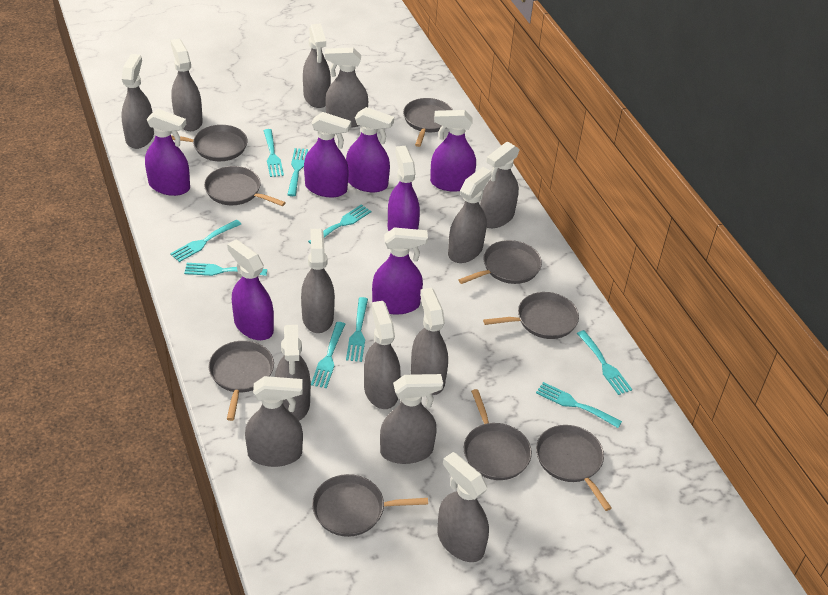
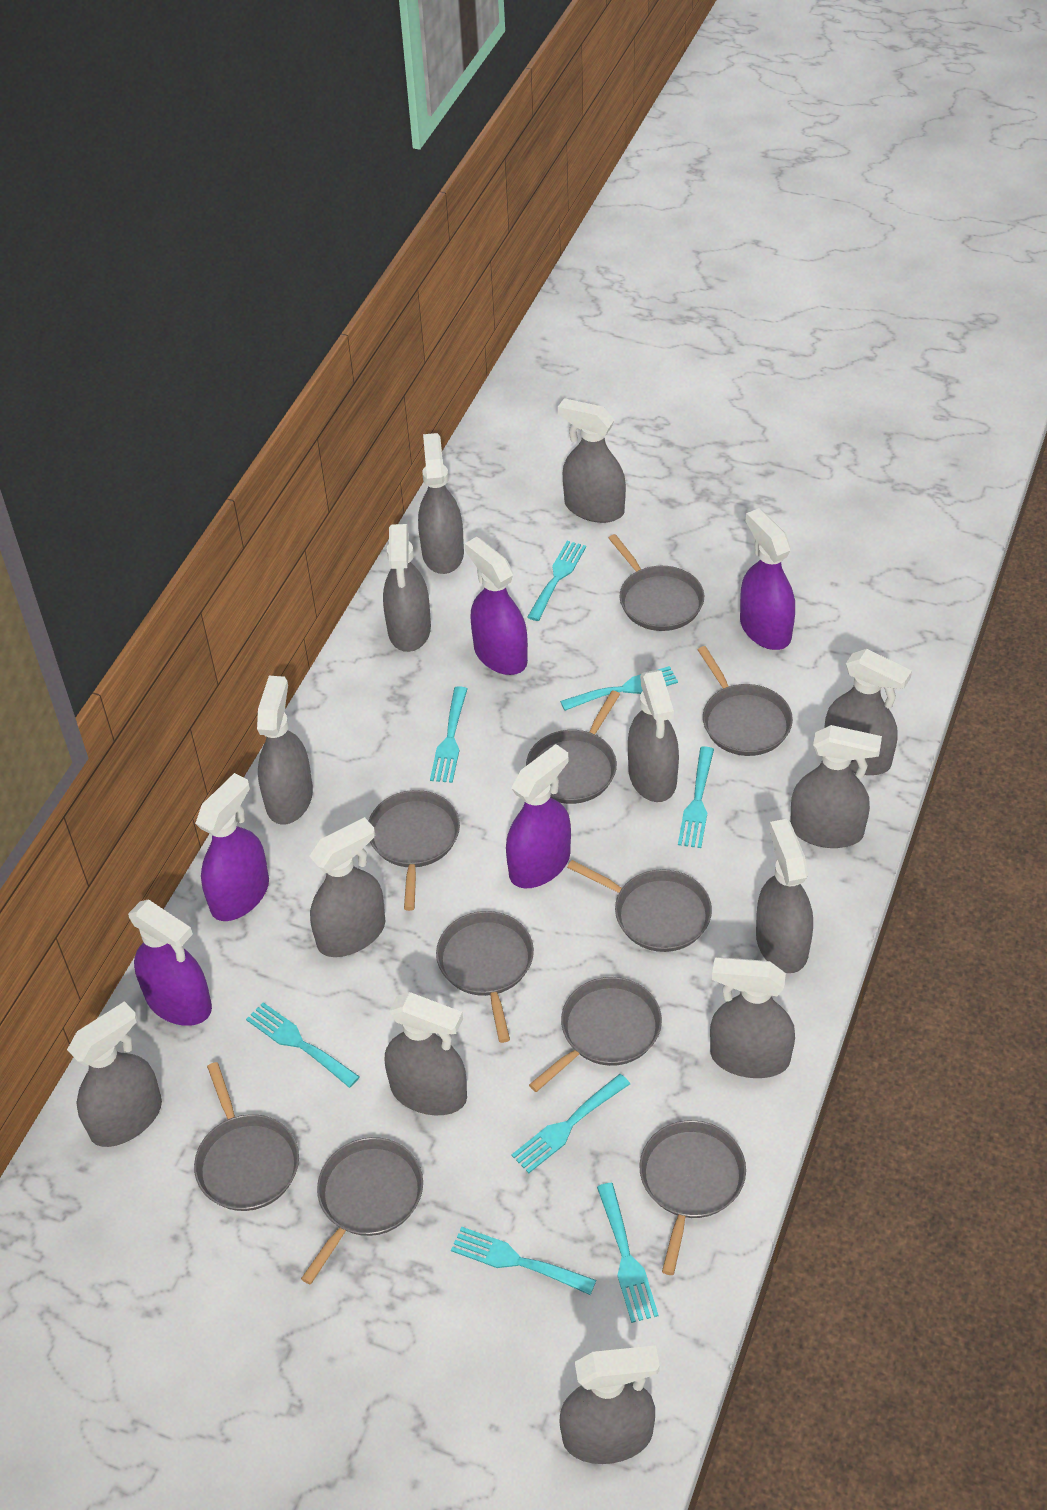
grey pan: 9 -> 10
purple spray bottle: 7 -> 5
turquoise fork: 9 -> 8

